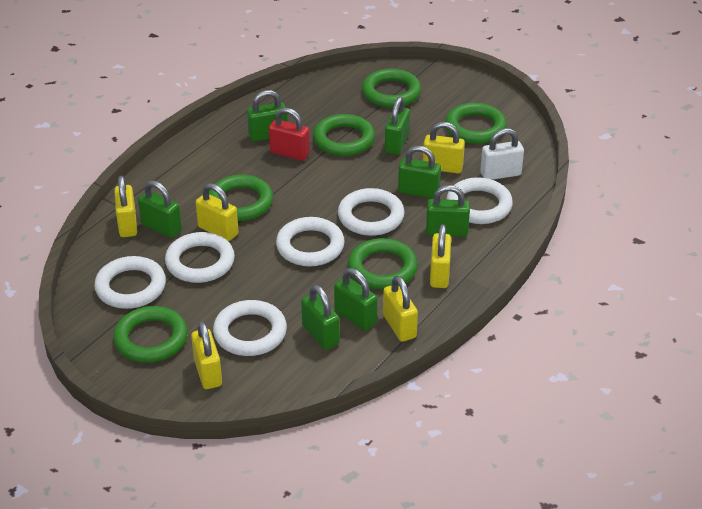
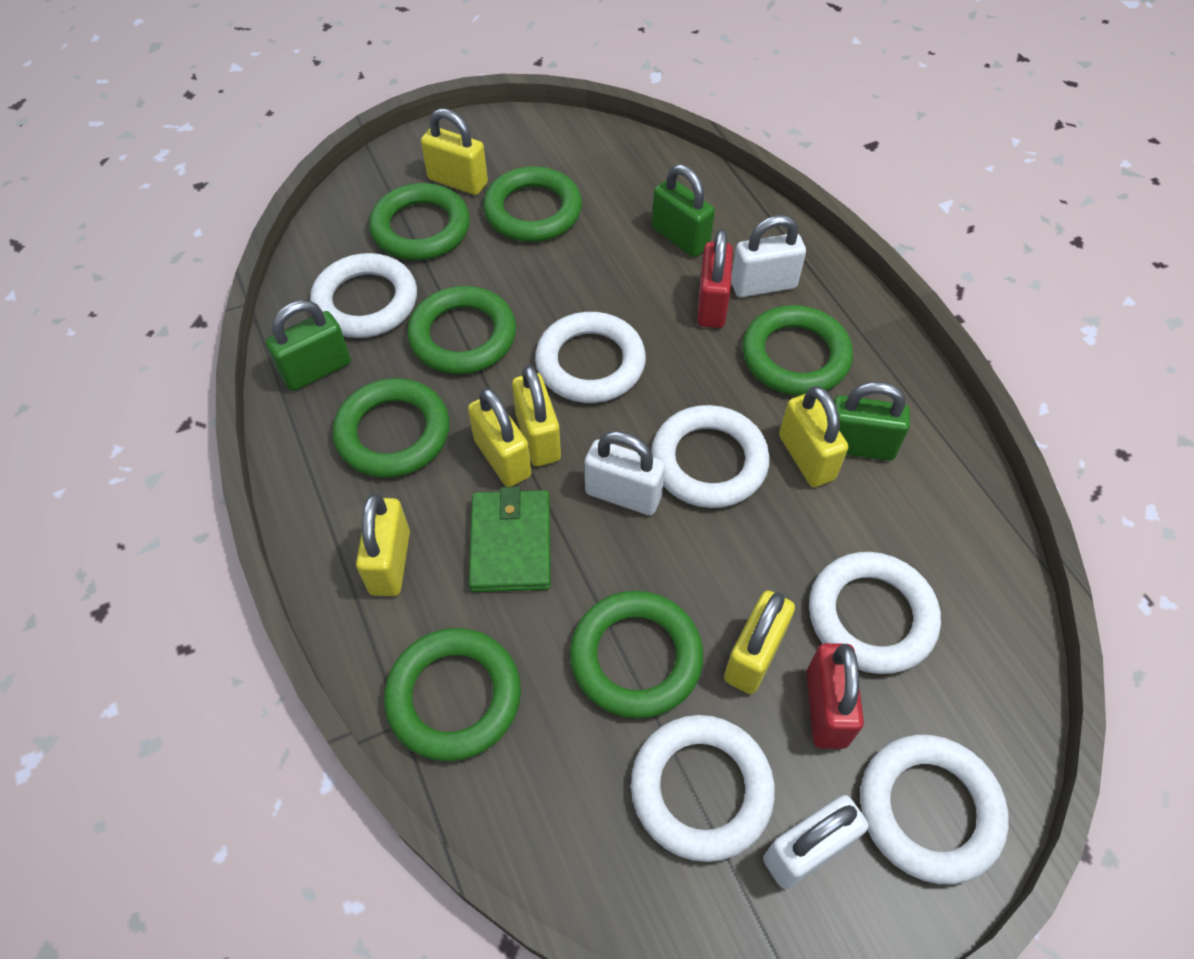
green padlock: 7 -> 3
green ring: 6 -> 7
green wallet: 0 -> 1
red padlock: 1 -> 2
white padlock: 1 -> 3

